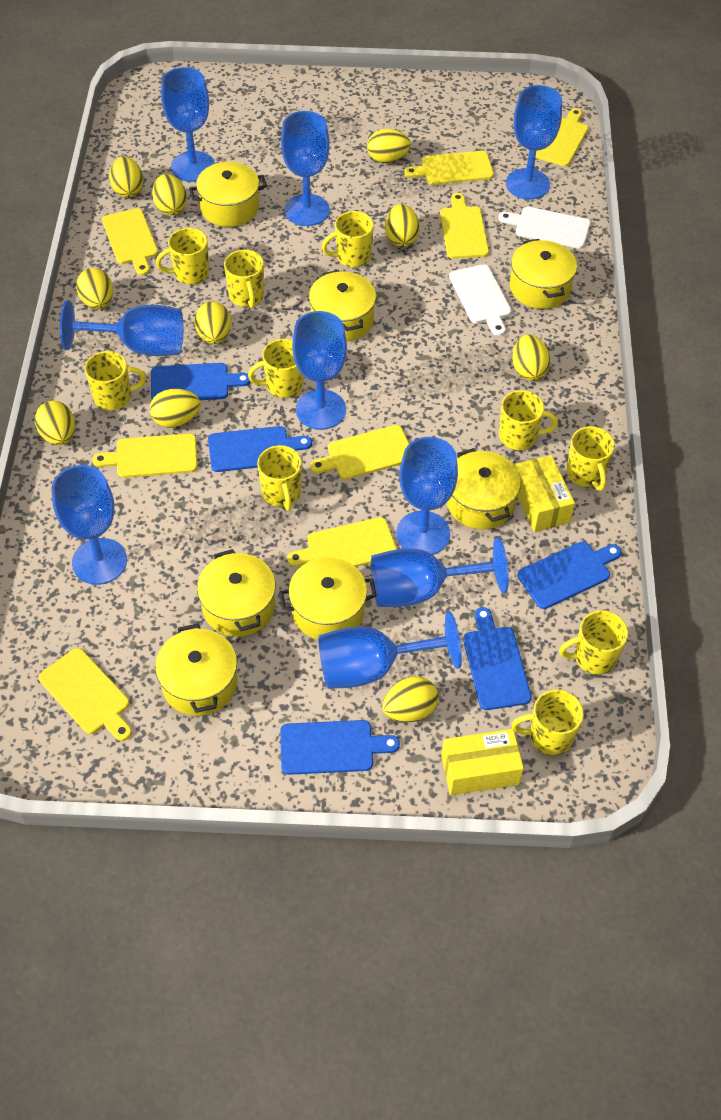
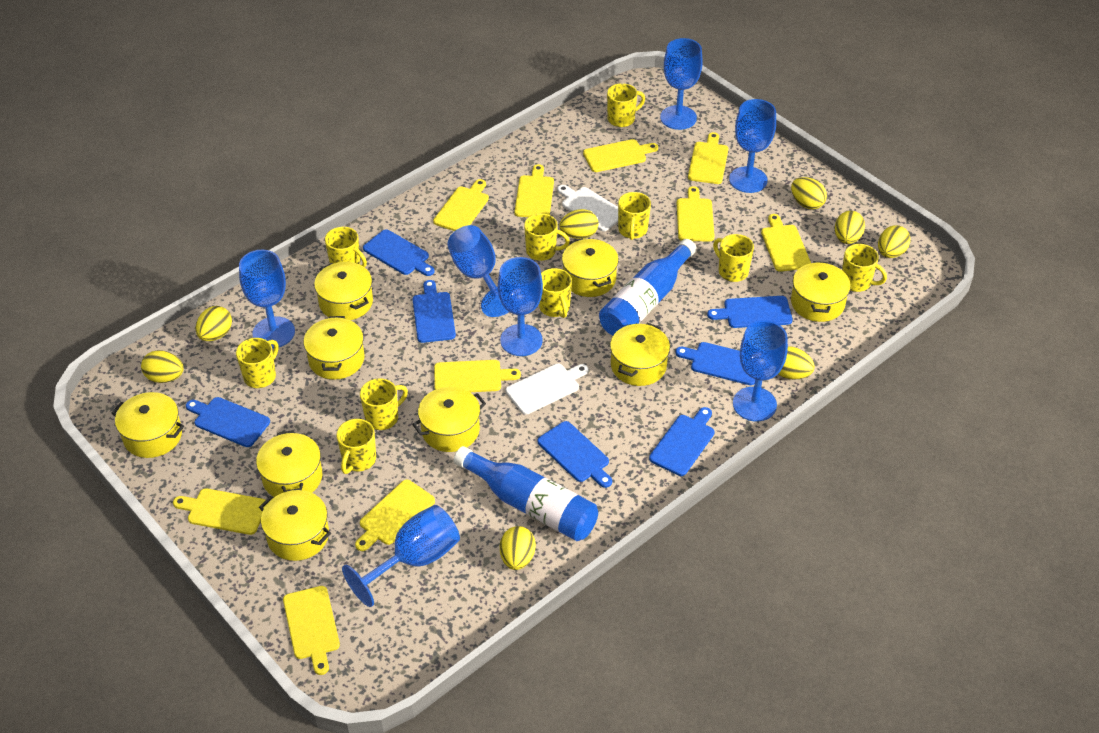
blue bottle: 0 -> 2
blue cutting board: 5 -> 7
blue goblet: 9 -> 7
yellow box: 2 -> 0
yellow cutting board: 8 -> 10
yellow egg: 10 -> 8
yellow pot: 7 -> 9

